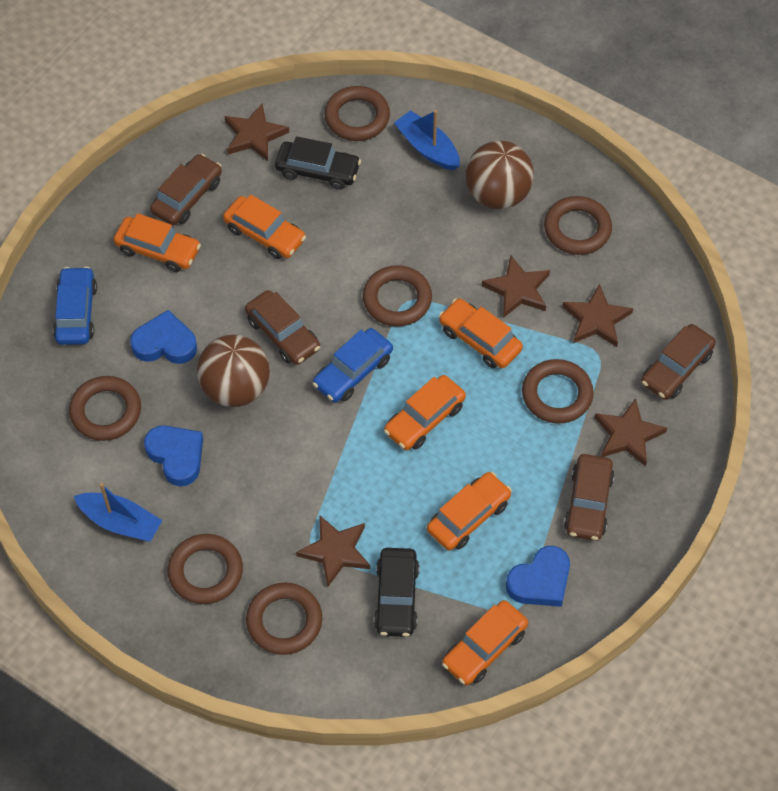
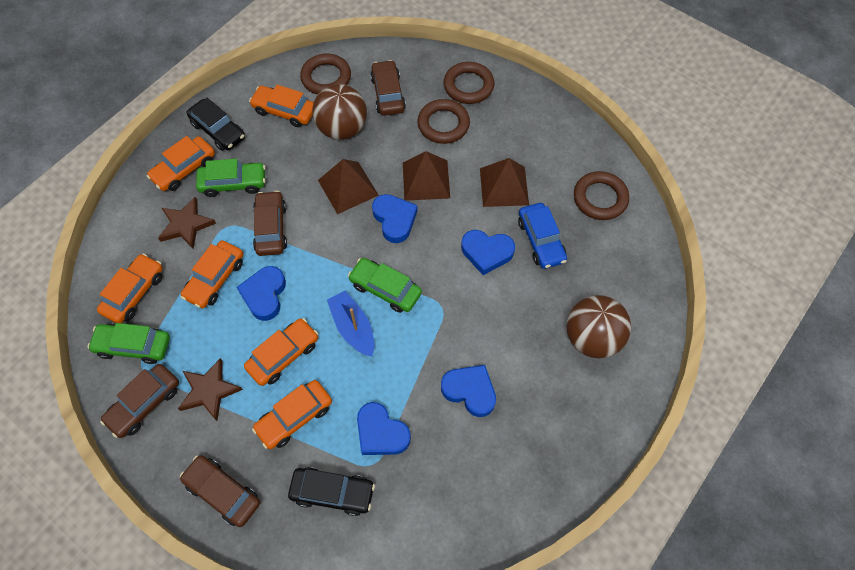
blue boat: 2 -> 1
blue car: 2 -> 1
blue heart: 3 -> 5
brown pyramid: 0 -> 3
brown ring: 7 -> 4
brown star: 5 -> 2
green car: 0 -> 3

